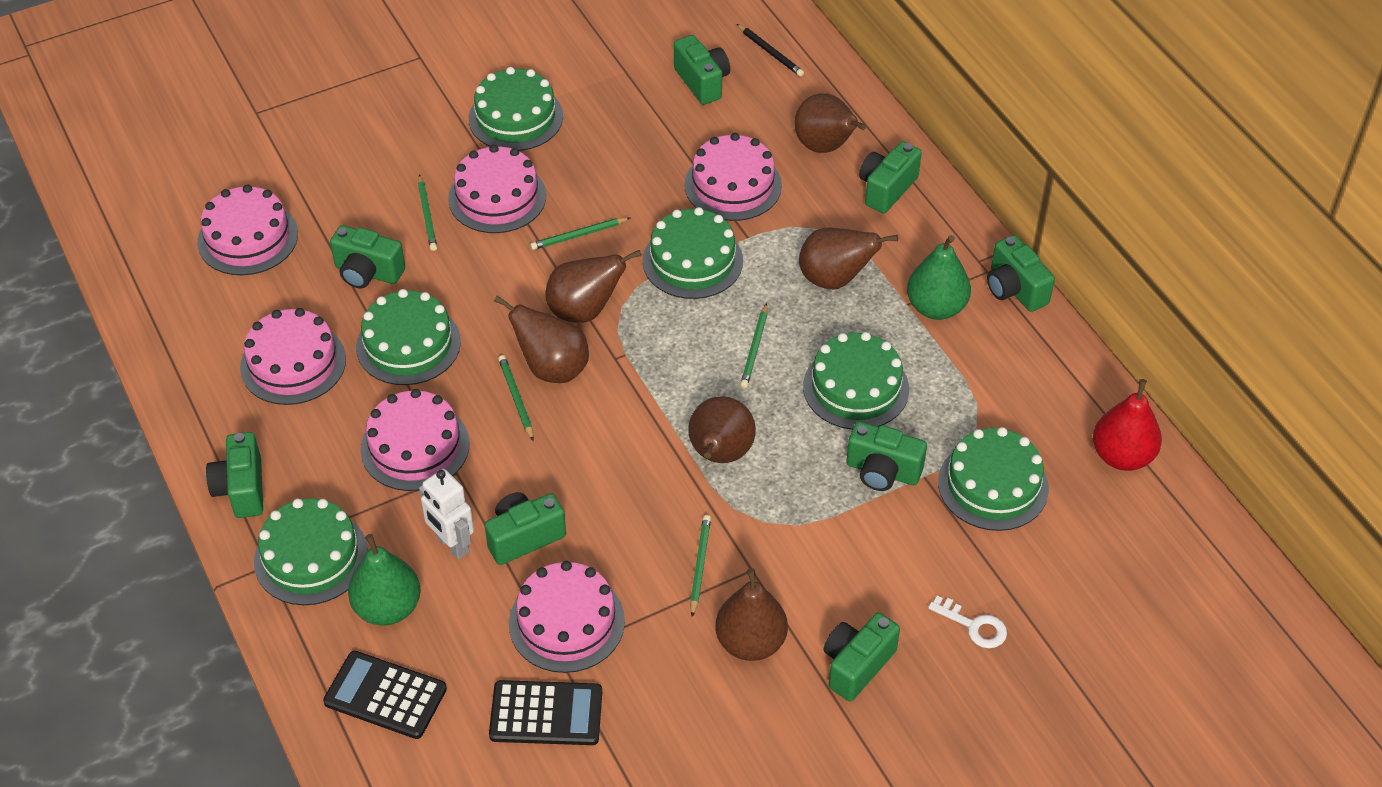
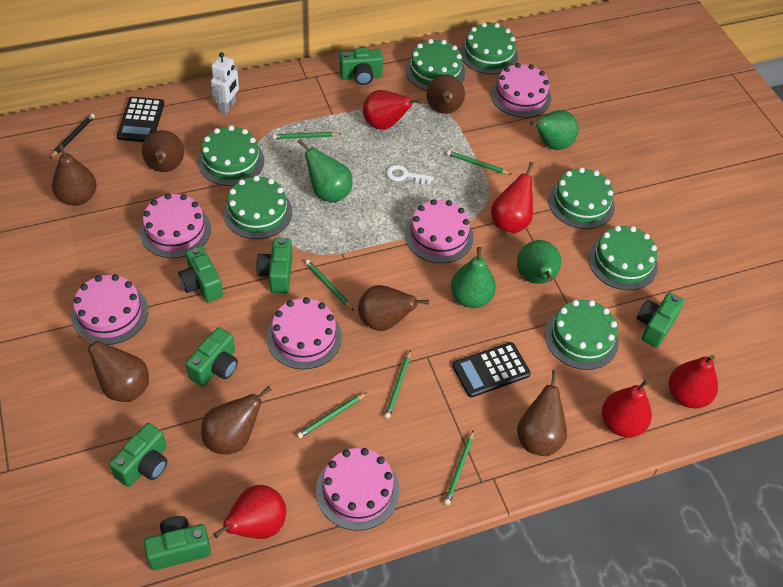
brown pear: 6 -> 7
green cake: 6 -> 7
green camera: 8 -> 7
green pear: 2 -> 4
green pencil: 5 -> 6
red pear: 1 -> 5

